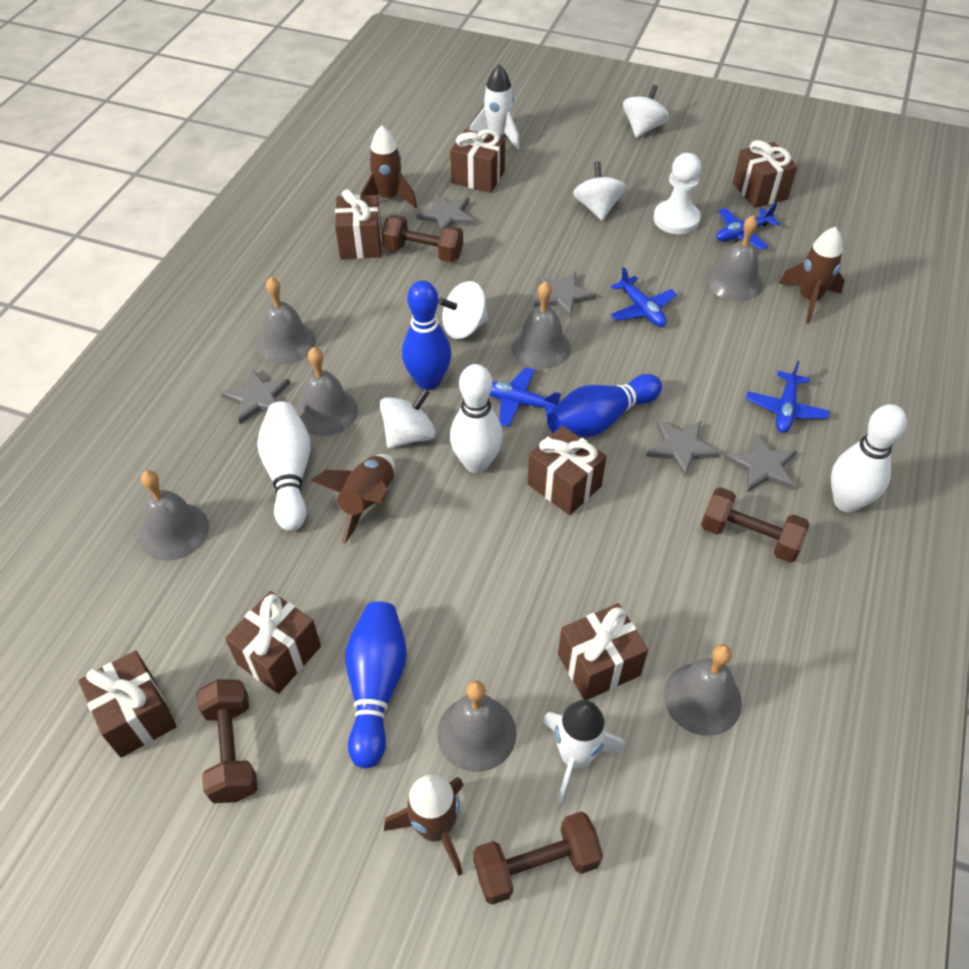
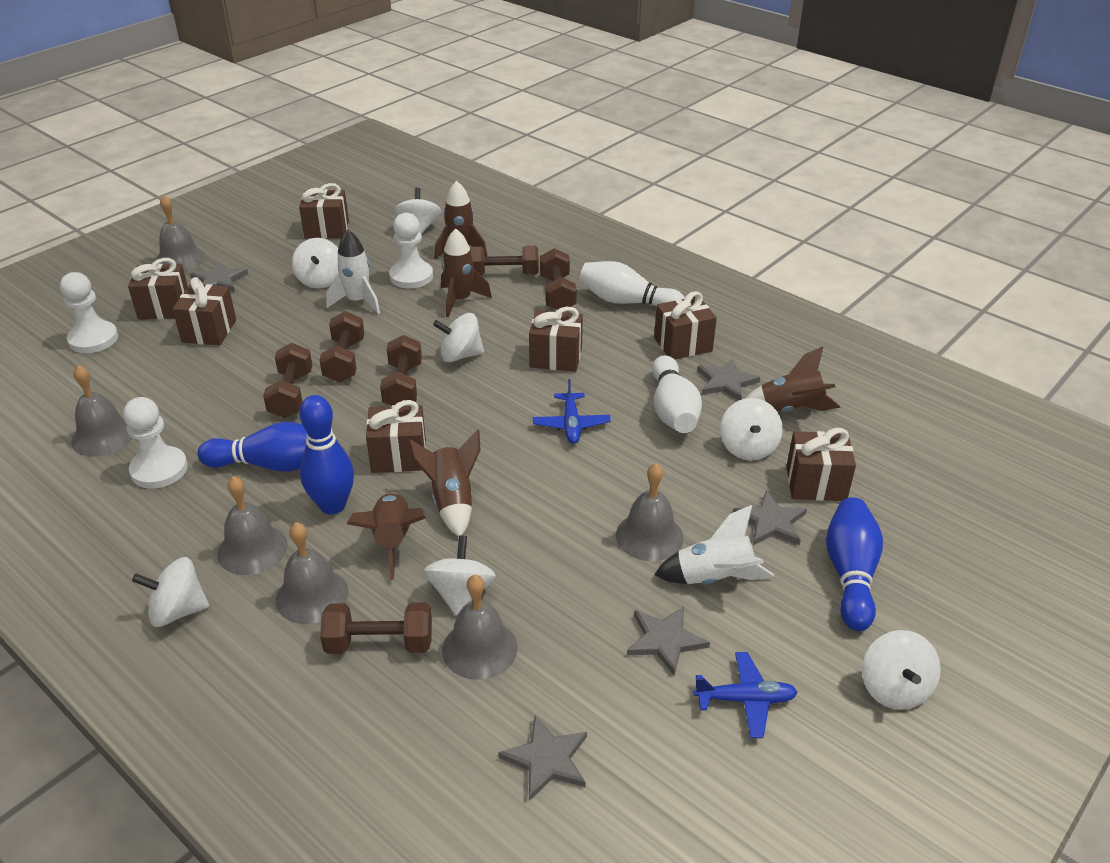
blue plane: 4 -> 2
brown dumbbell: 4 -> 6
brown rocket: 4 -> 5
grey bell: 7 -> 6
white bowling pin: 3 -> 2
white pawn: 1 -> 3
white spinning top: 4 -> 7

